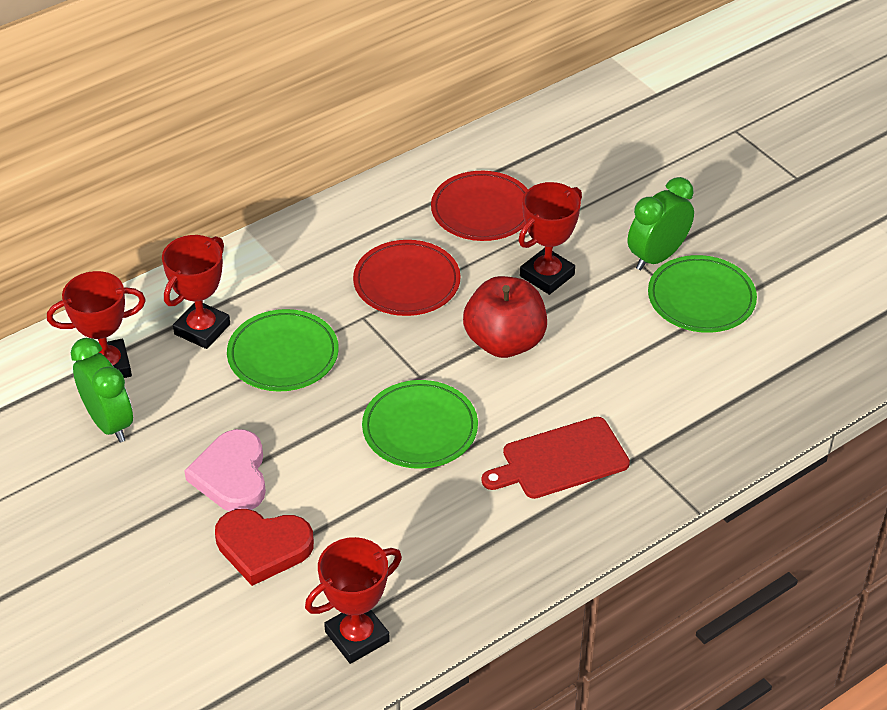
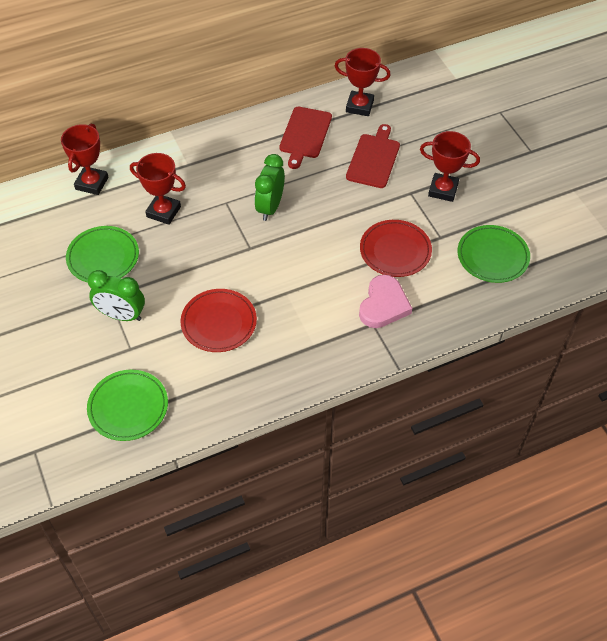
red apple: 1 -> 0
red cutting board: 1 -> 2
red heart: 1 -> 0

